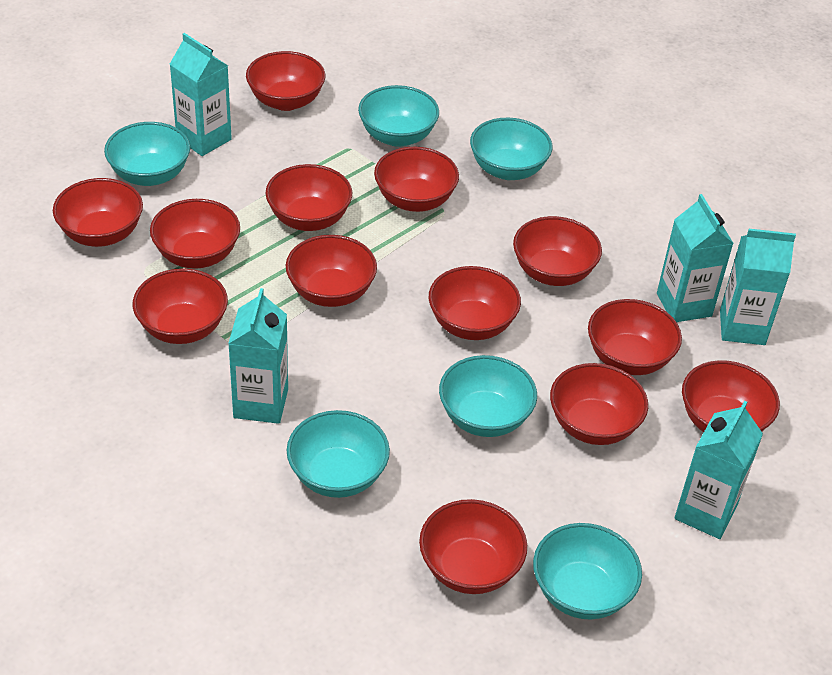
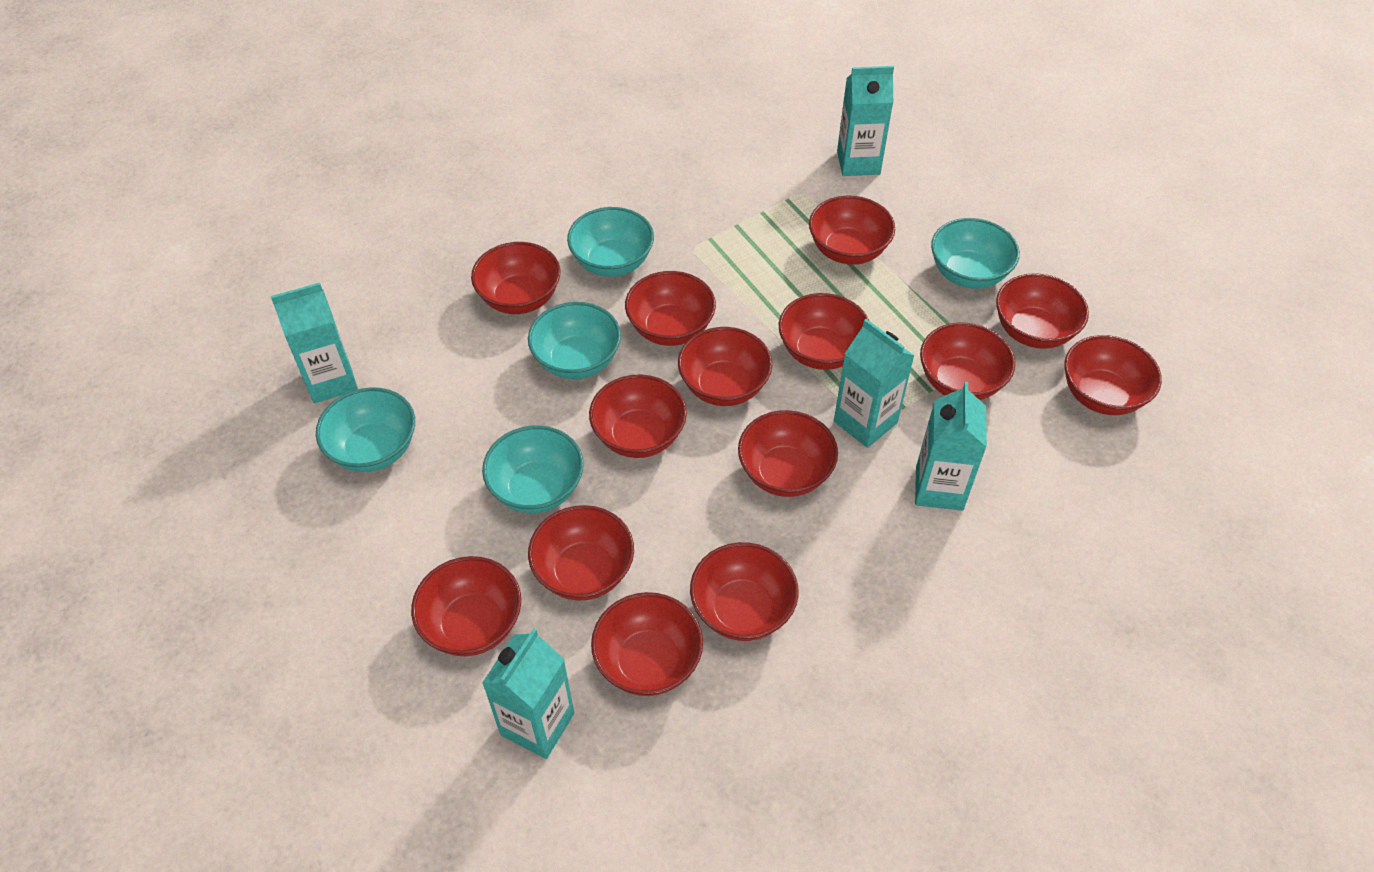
red bowl: 13 -> 14
turquoise bowl: 6 -> 5

